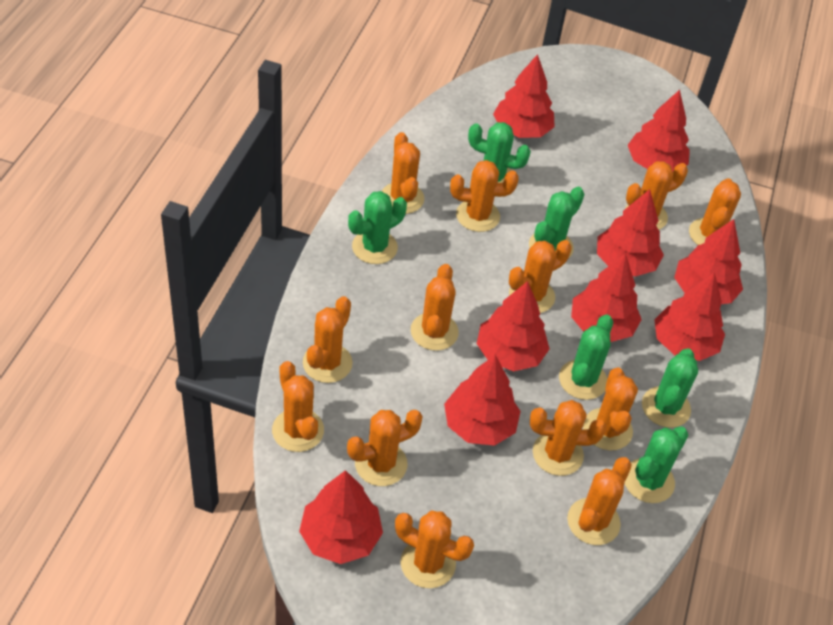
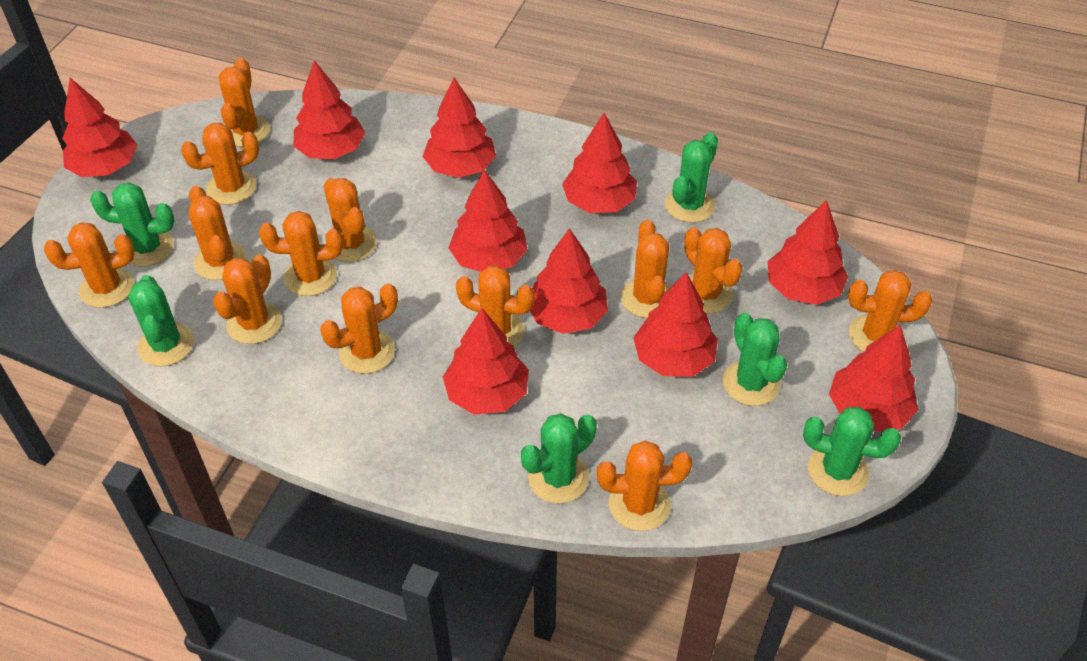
red tree: 9 -> 10

